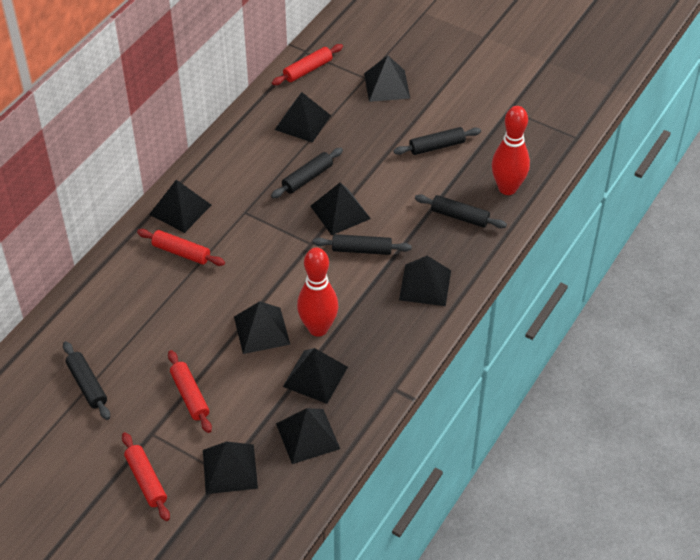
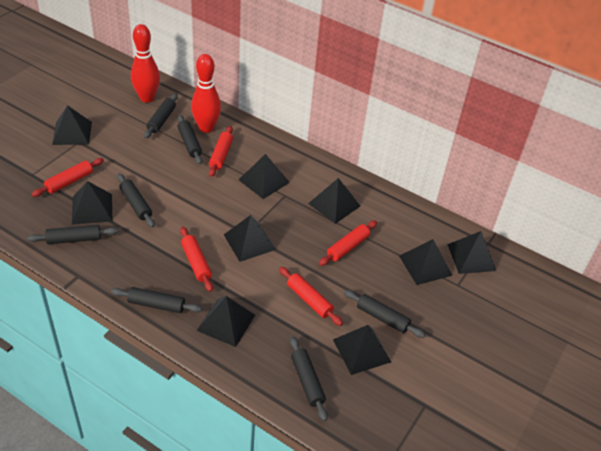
black rolling pin: 5 -> 7
red rolling pin: 4 -> 5

